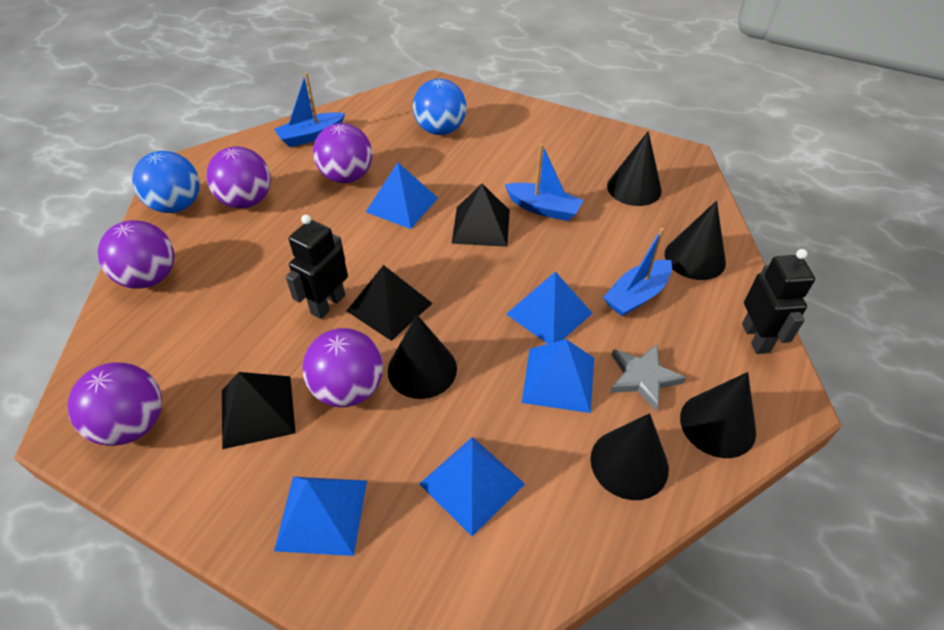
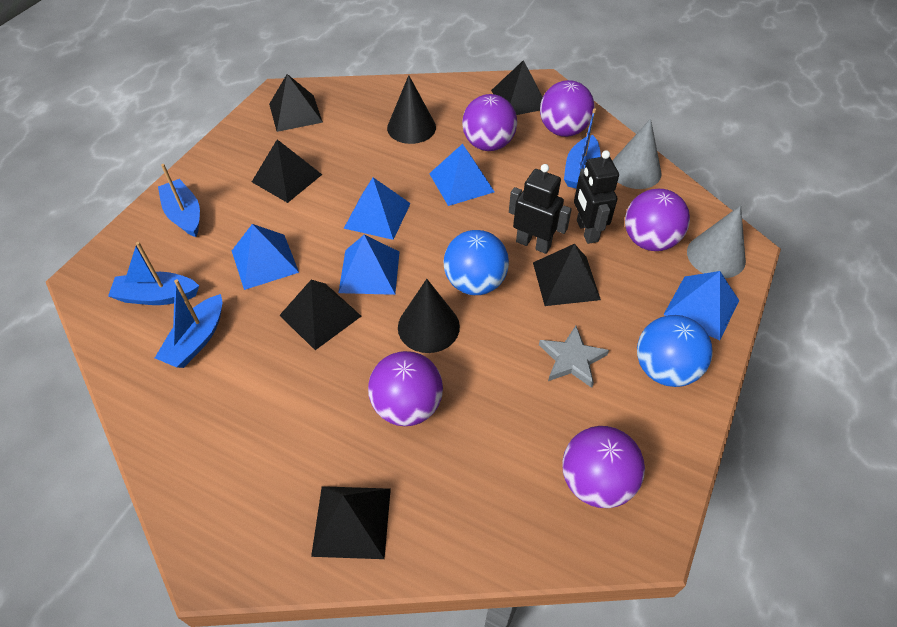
black cone: 5 -> 2
black pyramid: 3 -> 6
blue boat: 3 -> 4
grey cone: 0 -> 2

